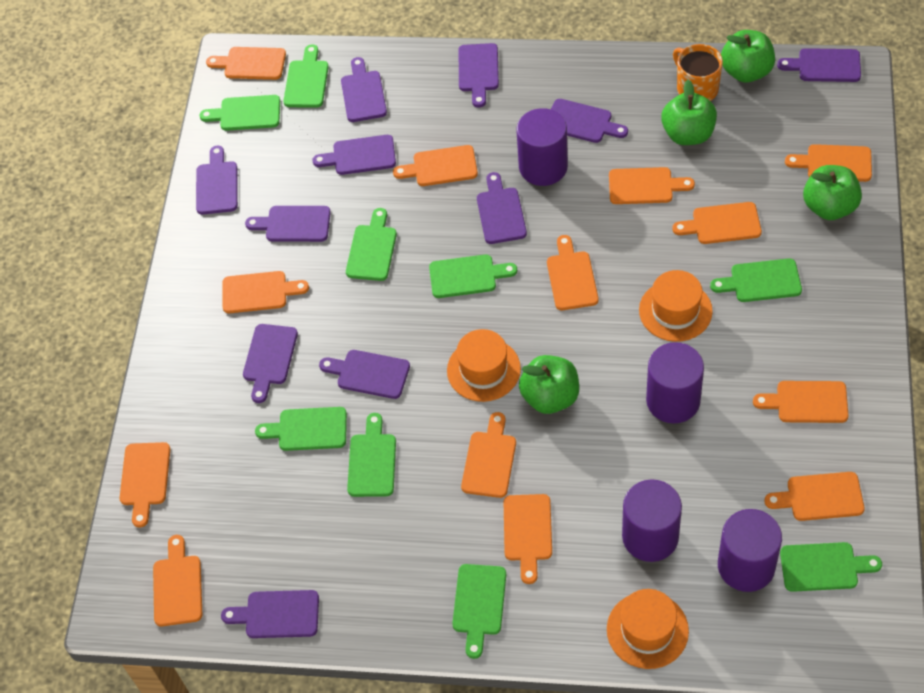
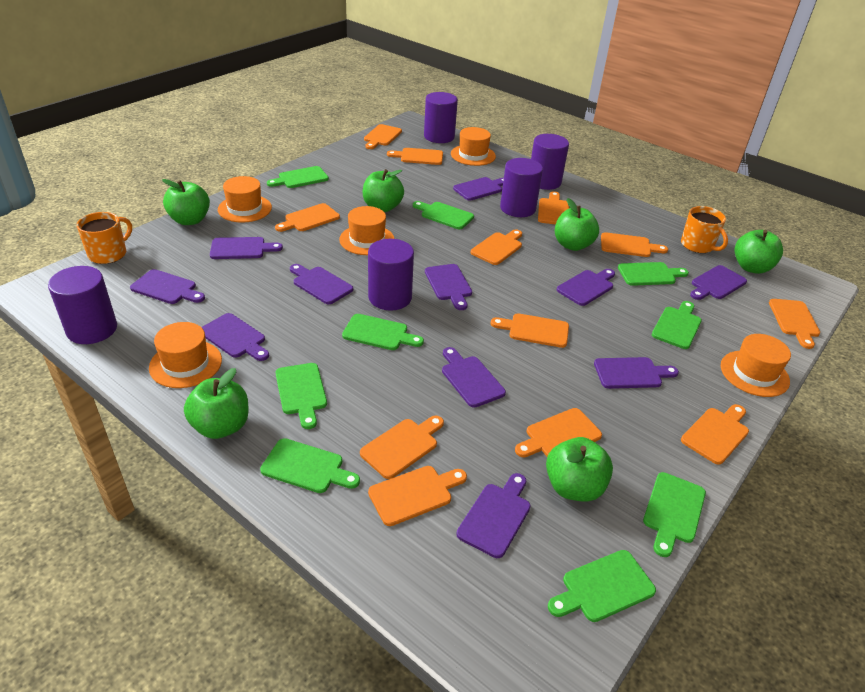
green apple: 4 -> 6
orange cutting board: 13 -> 12
orange hat: 3 -> 5
orange mug: 1 -> 2
purple cylinder: 4 -> 5

